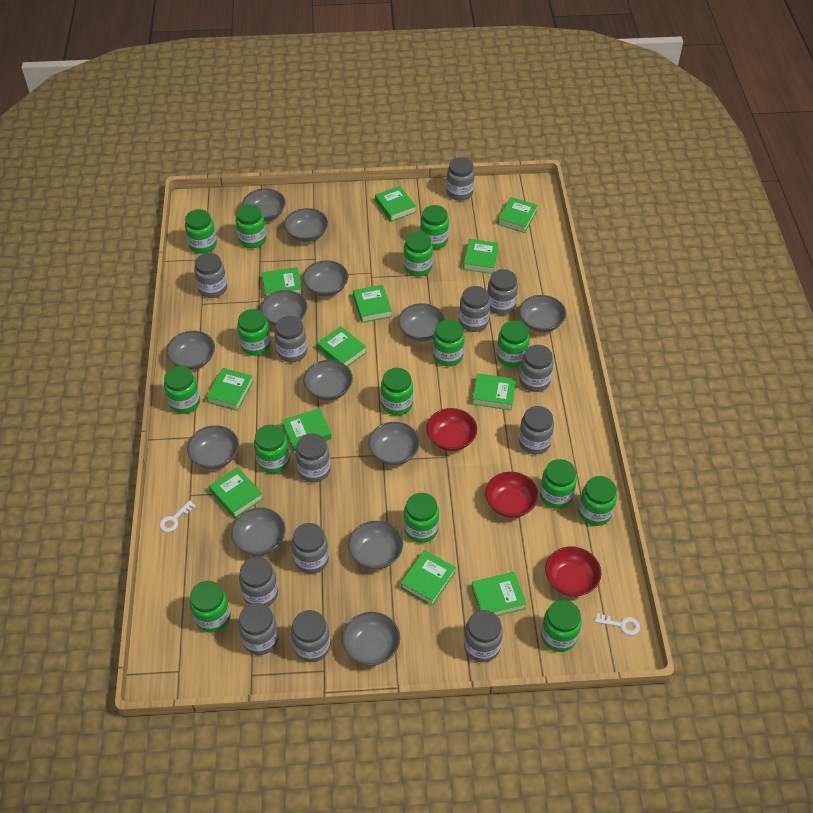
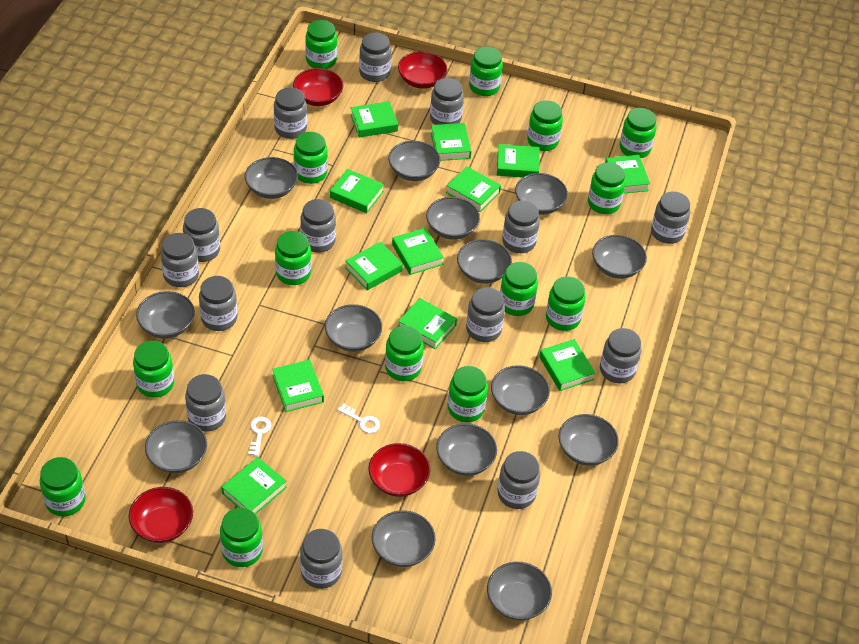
green jar: 15 -> 14
grey bowl: 13 -> 14
grey jar: 13 -> 14
red bowl: 3 -> 4

